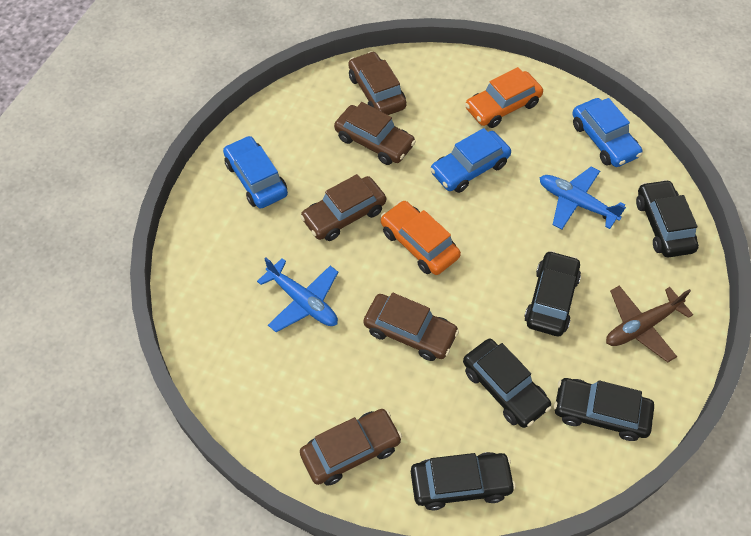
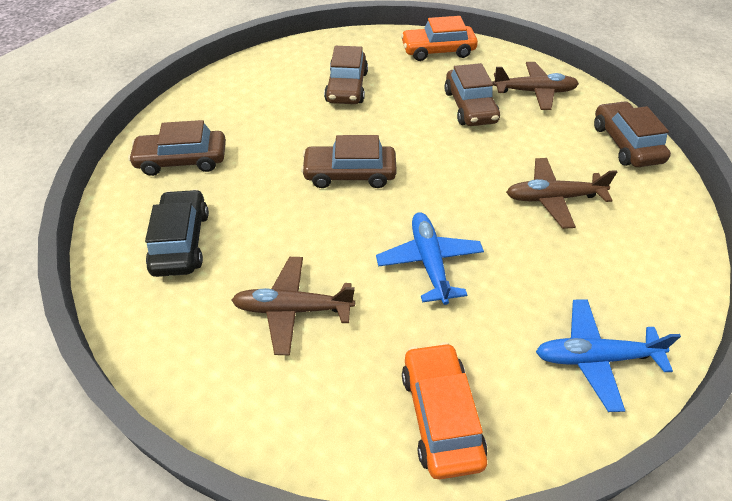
black car: 5 -> 1
blue car: 3 -> 0
brown plane: 1 -> 3

